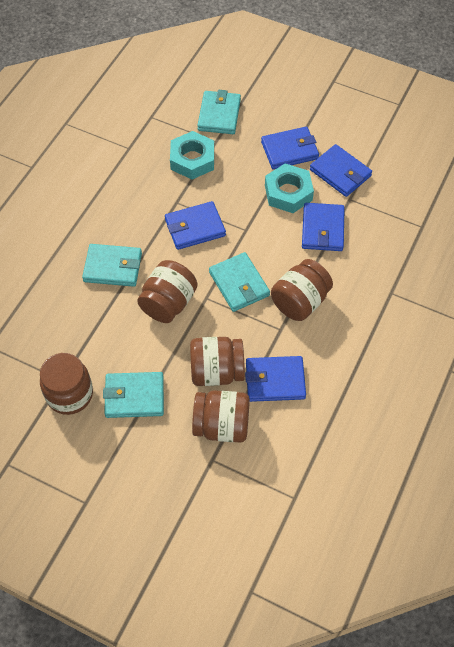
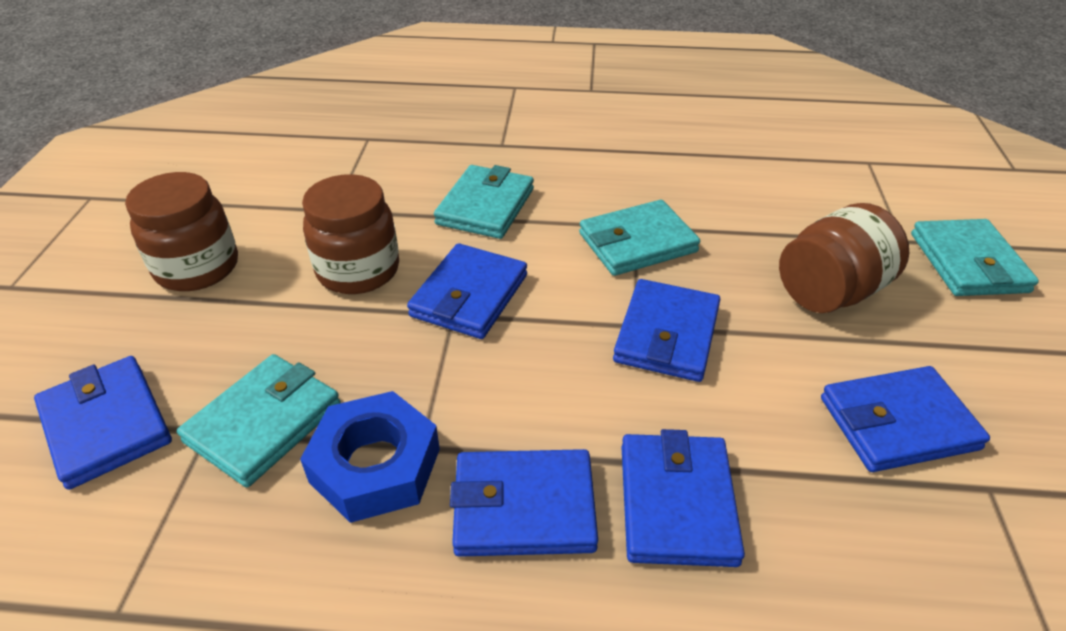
blue nut: 0 -> 1
blue wallet: 5 -> 6
brown jar: 5 -> 3
turquoise nut: 2 -> 0

